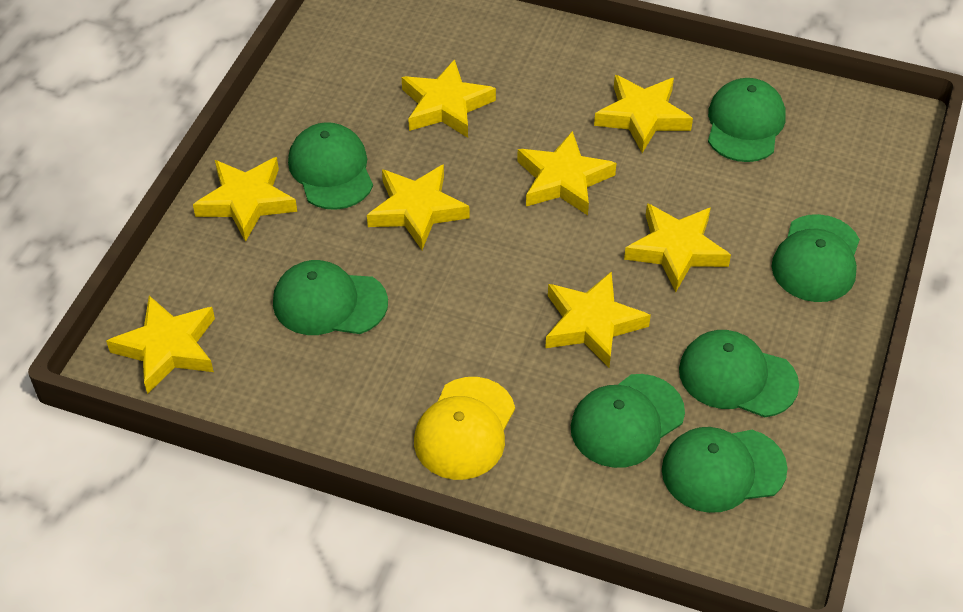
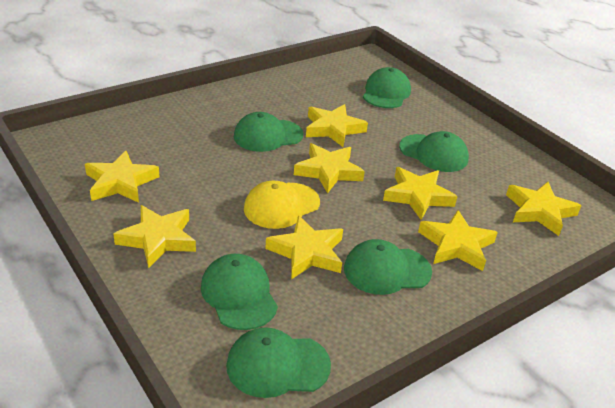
green cap: 7 -> 6

